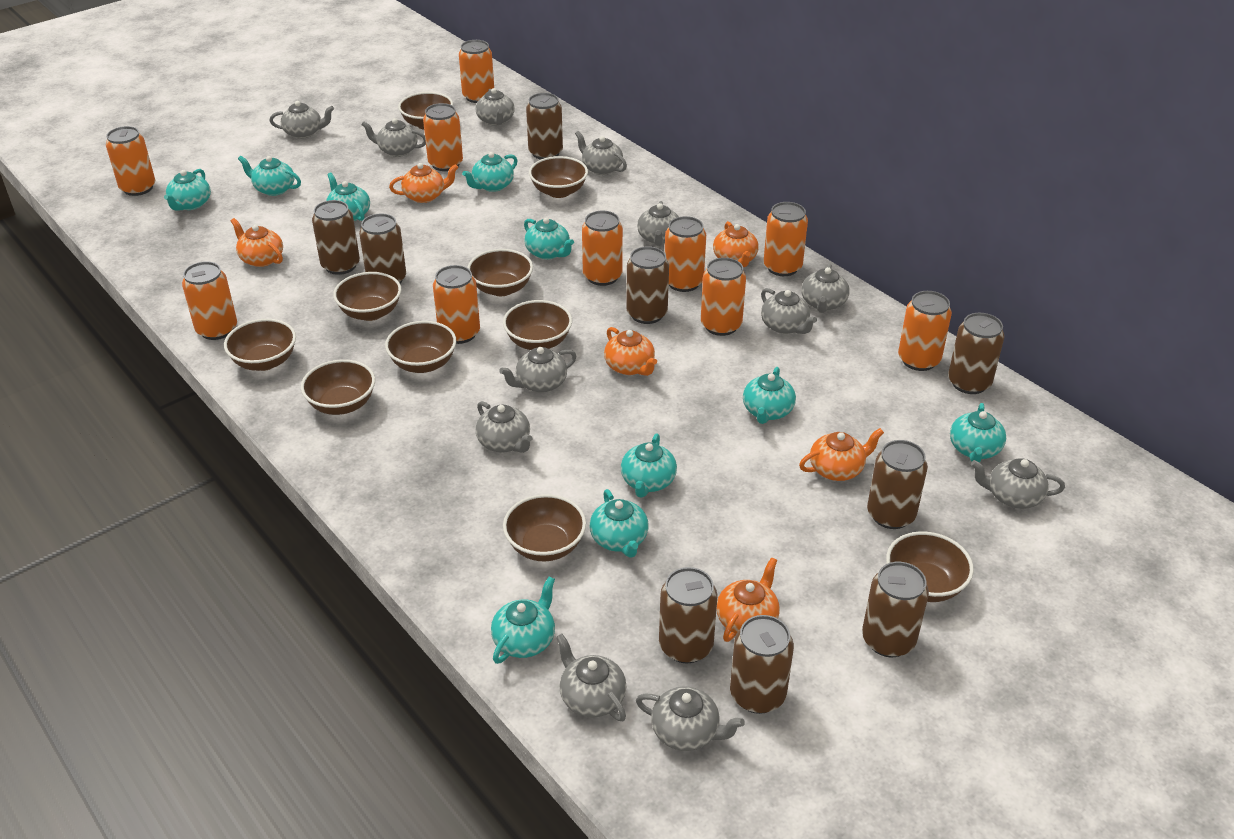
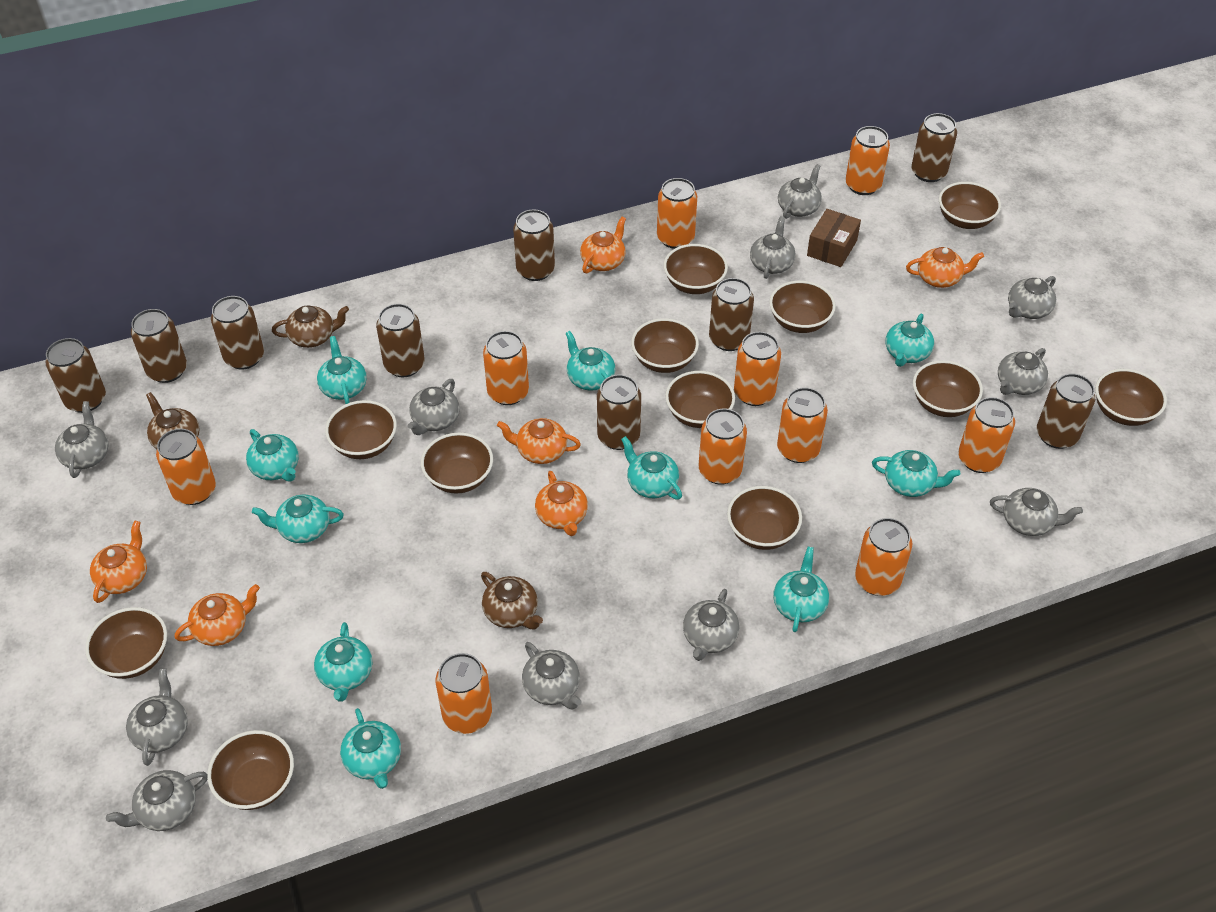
brown bowl: 10 -> 12
brown box: 0 -> 1
brown teapot: 0 -> 3
grey teapot: 12 -> 11

